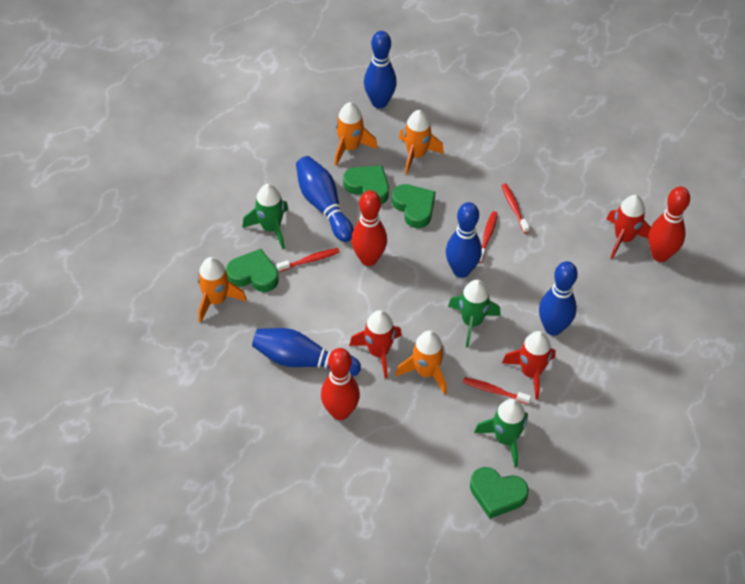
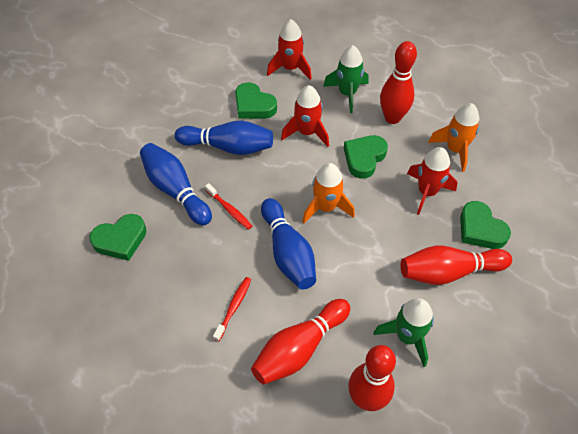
blue bowling pin: 5 -> 3
green rocket: 3 -> 2
orange rocket: 4 -> 2
red bowling pin: 3 -> 4
red toothbrush: 4 -> 2

